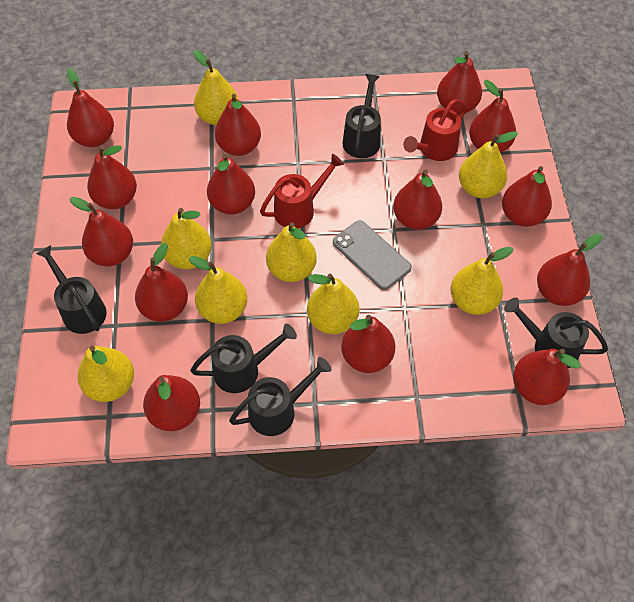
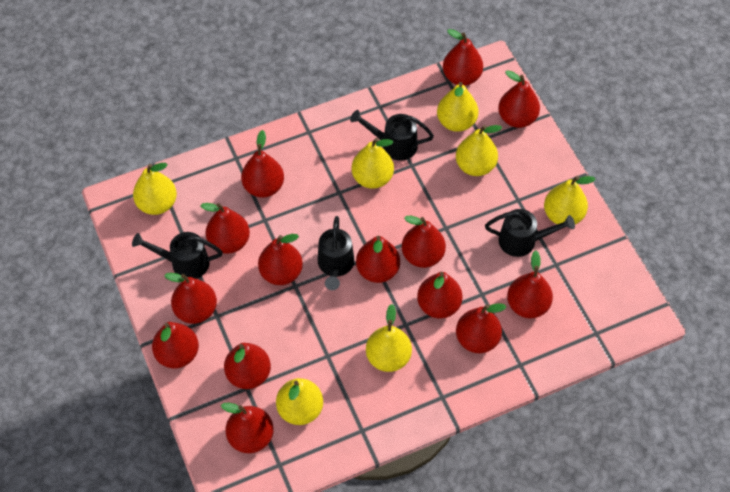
black watering can: 5 -> 4
grey phone: 1 -> 0
red watering can: 2 -> 0
yellow pear: 8 -> 7

